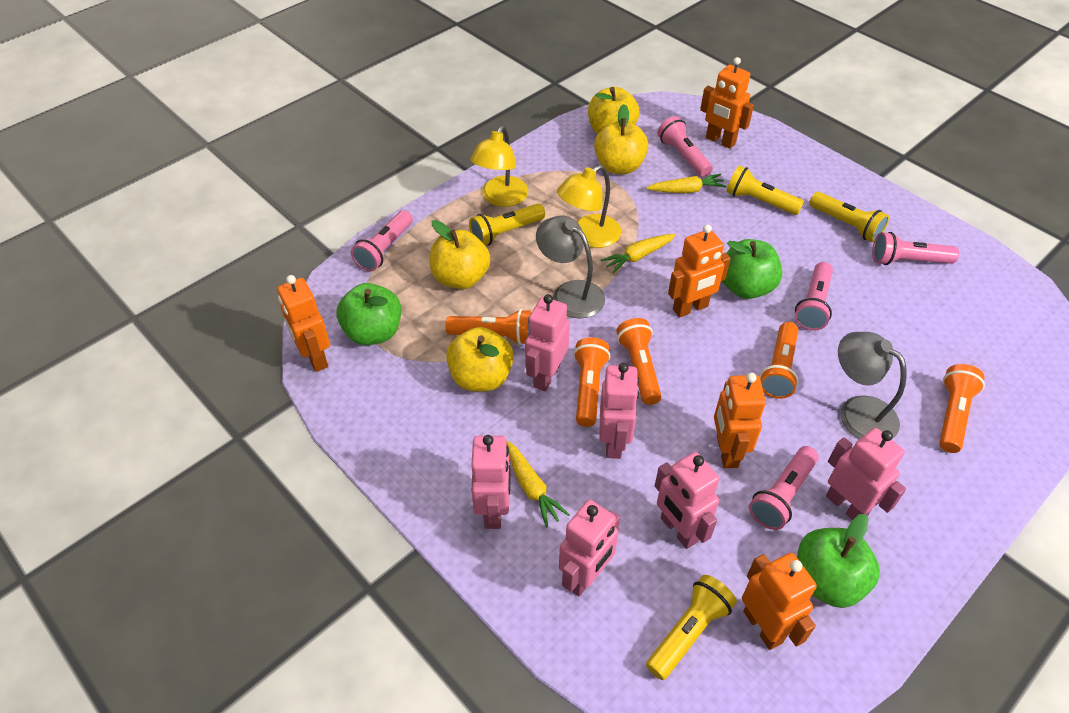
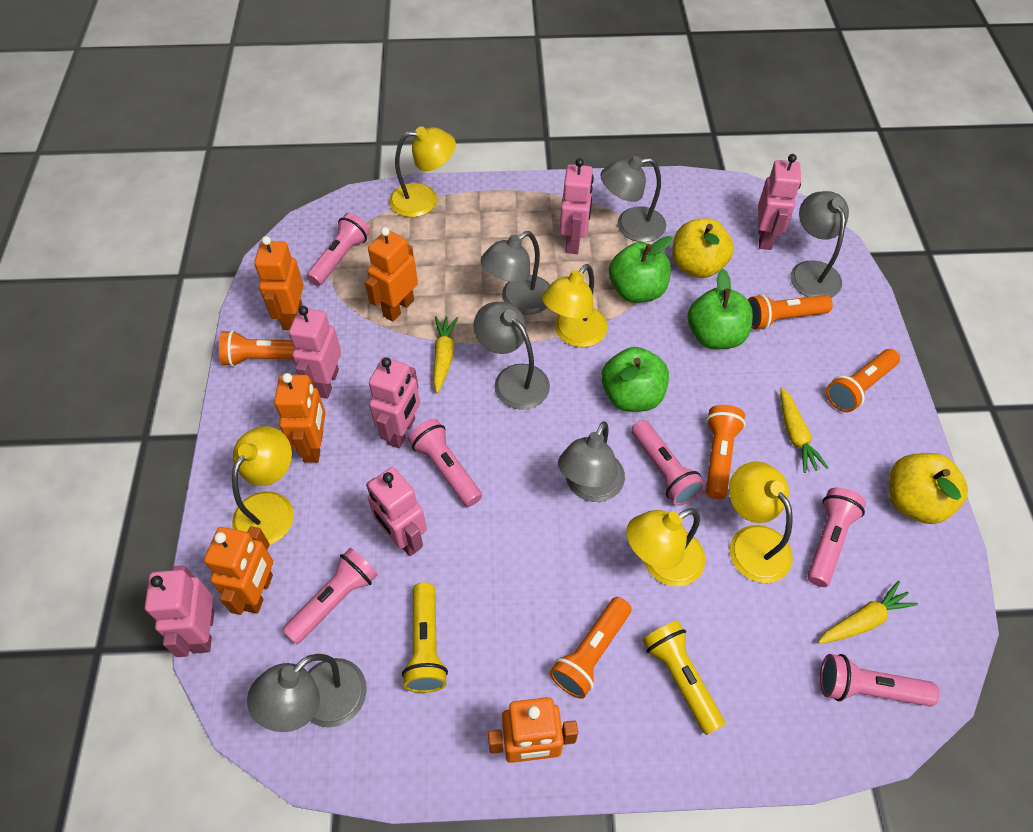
grey lamp: 2 -> 6
pink flashlight: 5 -> 6
yellow apple: 4 -> 2
yellow flashlight: 4 -> 2
yellow lamp: 2 -> 5

